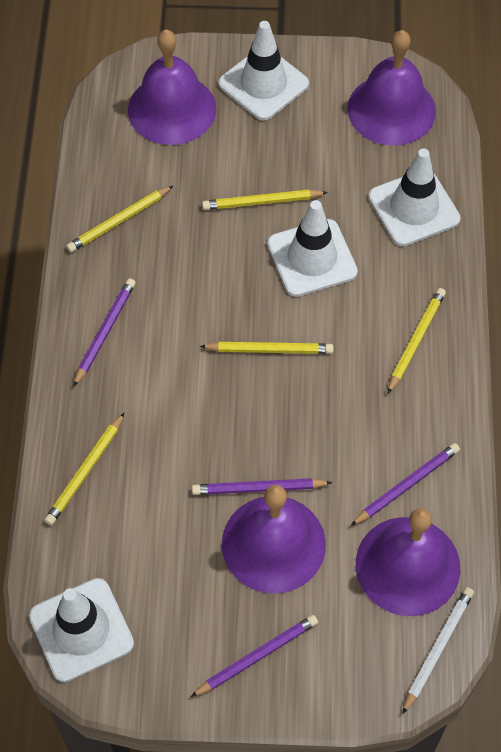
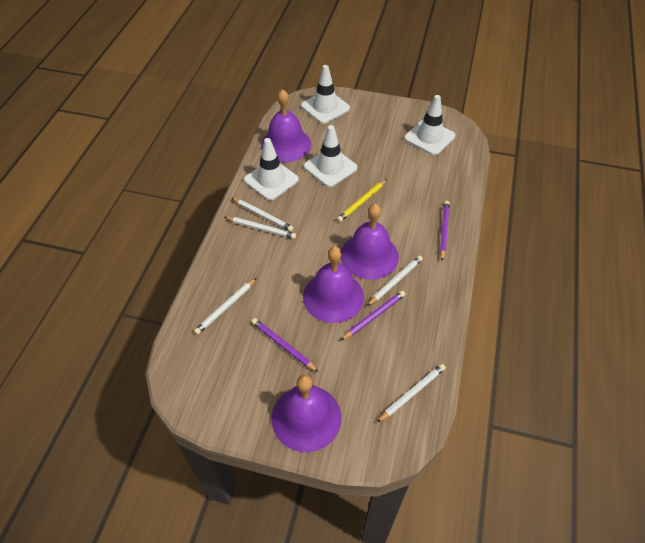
purple pencil: 4 -> 3
white pencil: 1 -> 5
yellow pencil: 5 -> 1

